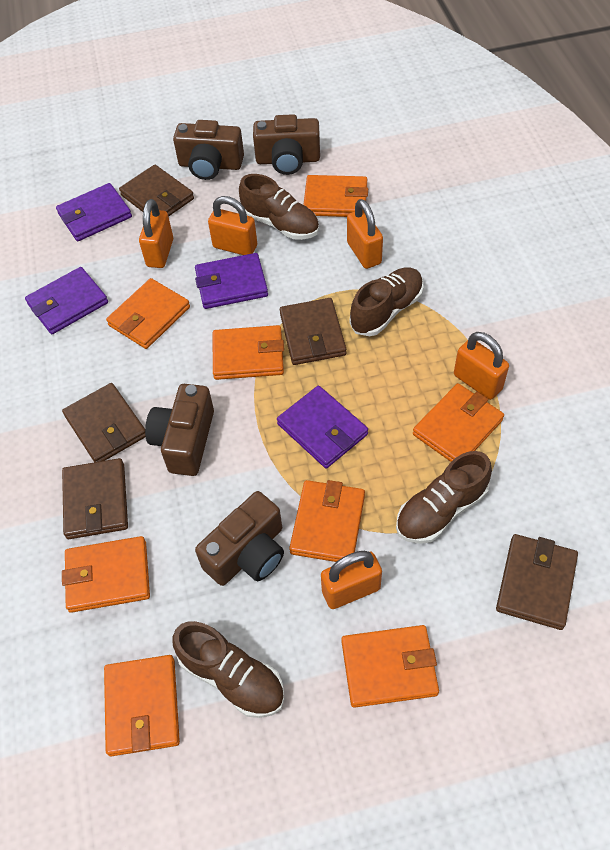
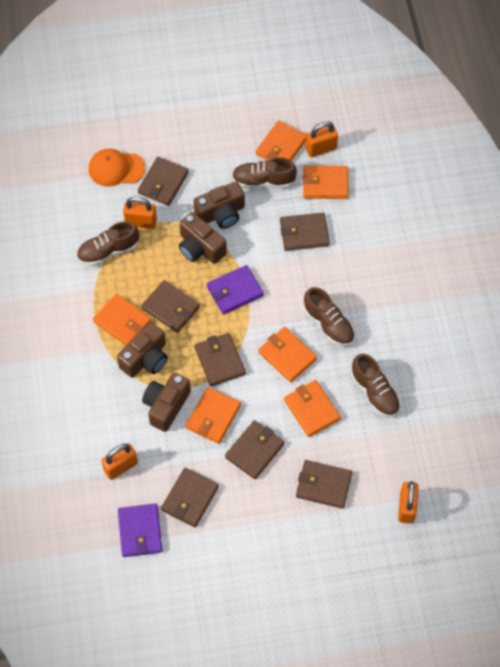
brown wallet: 5 -> 7
orange cap: 0 -> 1
orange padlock: 5 -> 4
orange wallet: 8 -> 6
purple wallet: 4 -> 2

